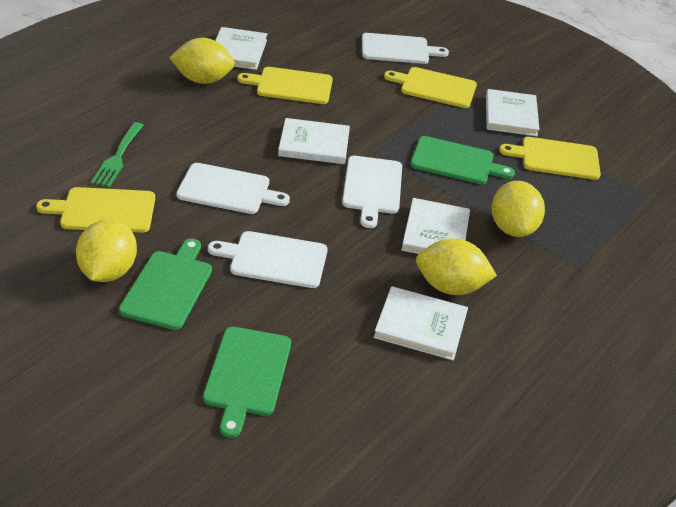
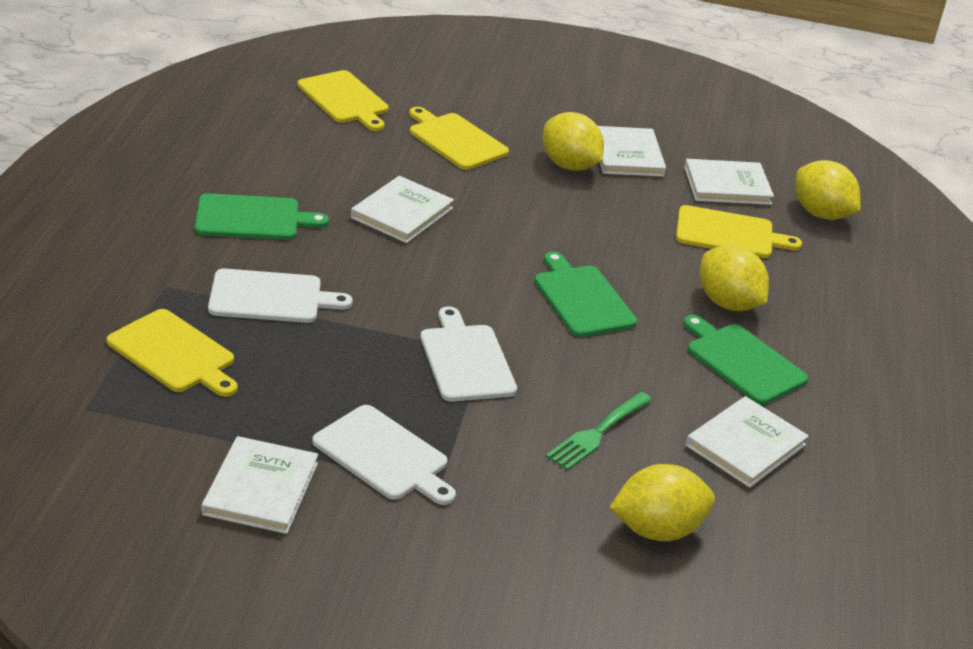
white cutting board: 4 -> 3

